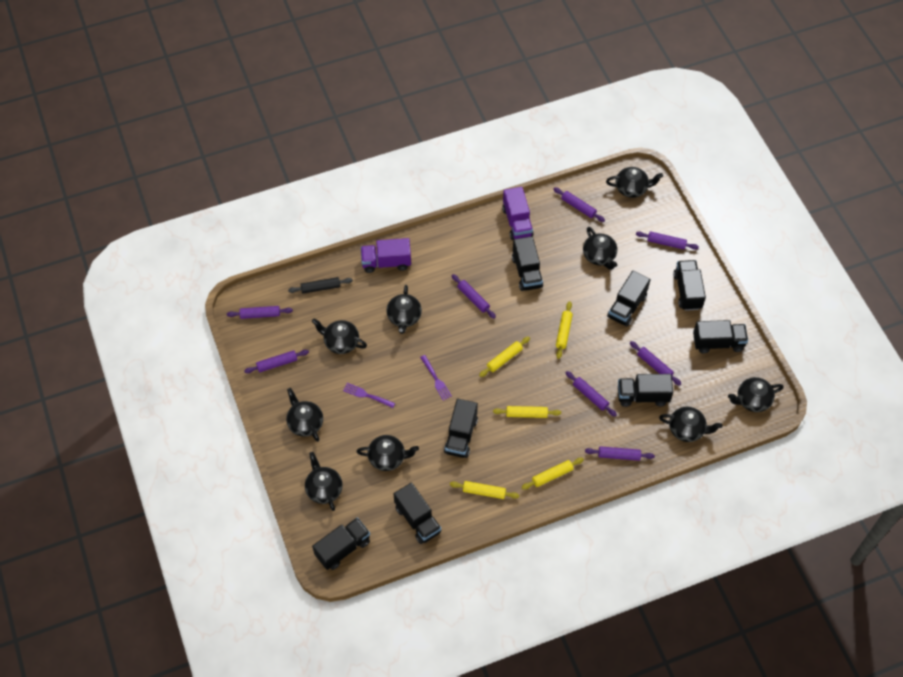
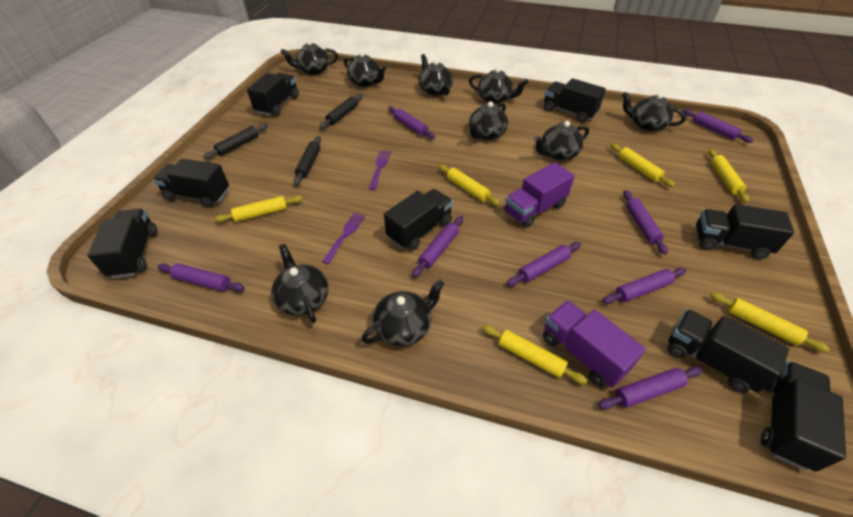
black rolling pin: 1 -> 3
yellow rolling pin: 5 -> 6

